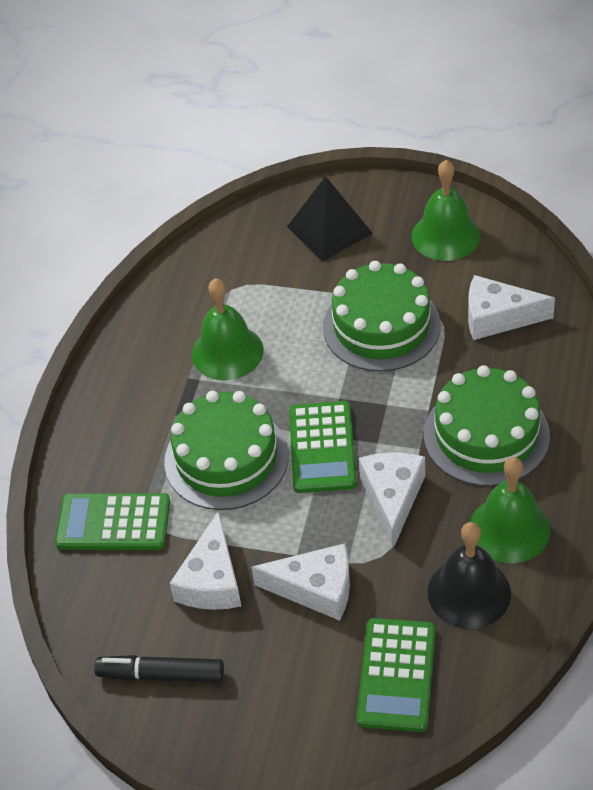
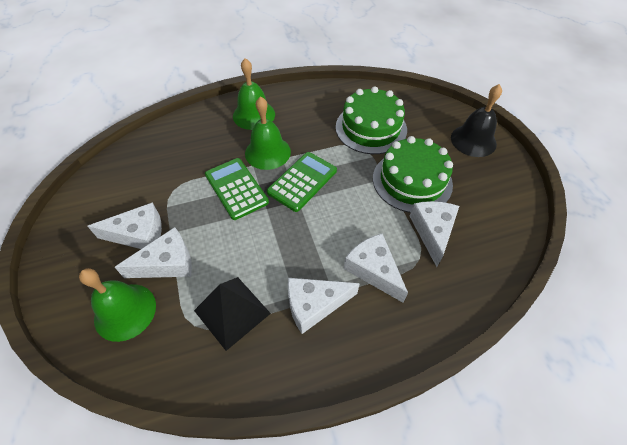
black marker: 1 -> 0
green cake: 3 -> 2
green calculator: 3 -> 2
white cheese: 4 -> 5

